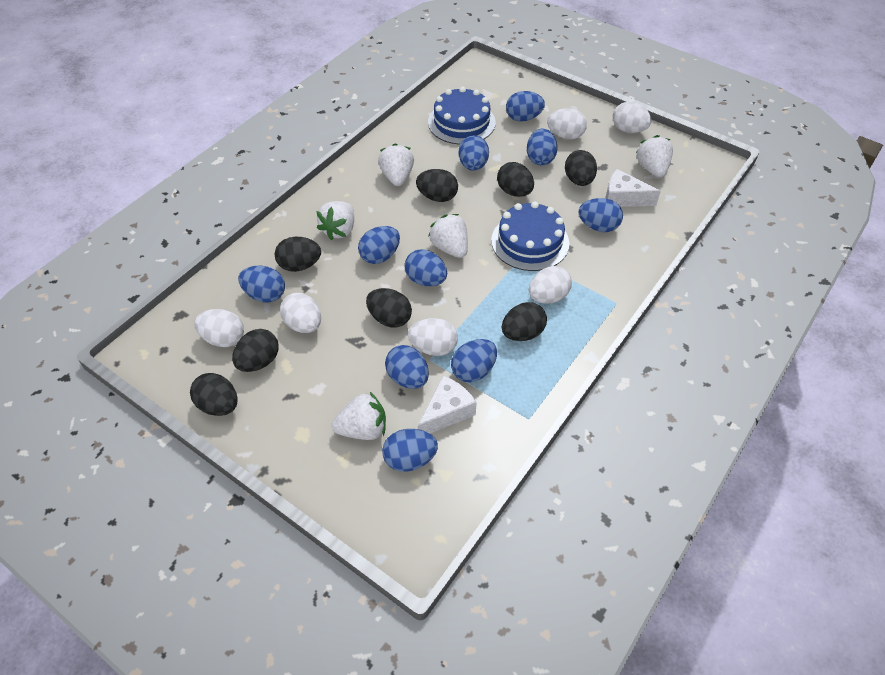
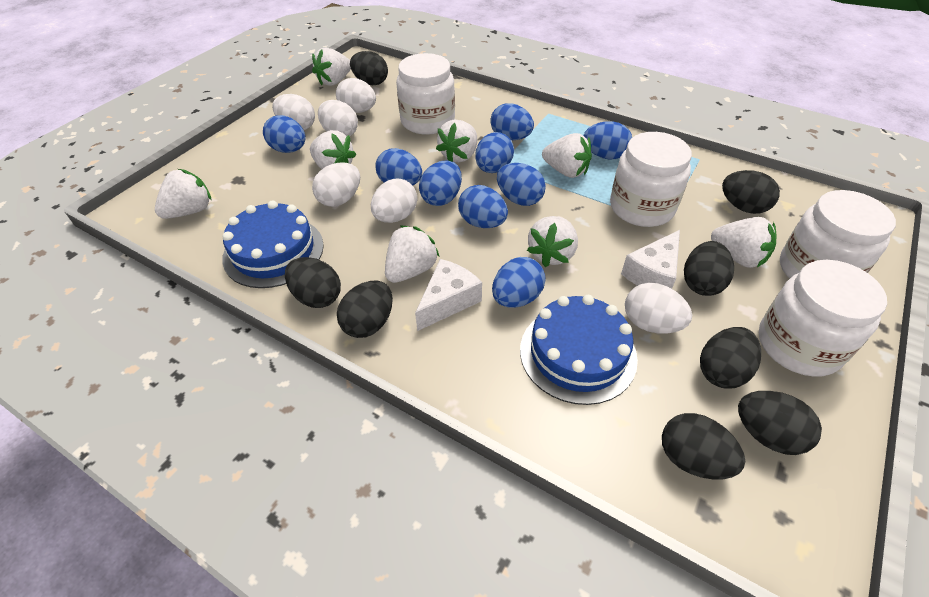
blue egg: 10 -> 9
white jar: 0 -> 4
white strawberry: 5 -> 8

